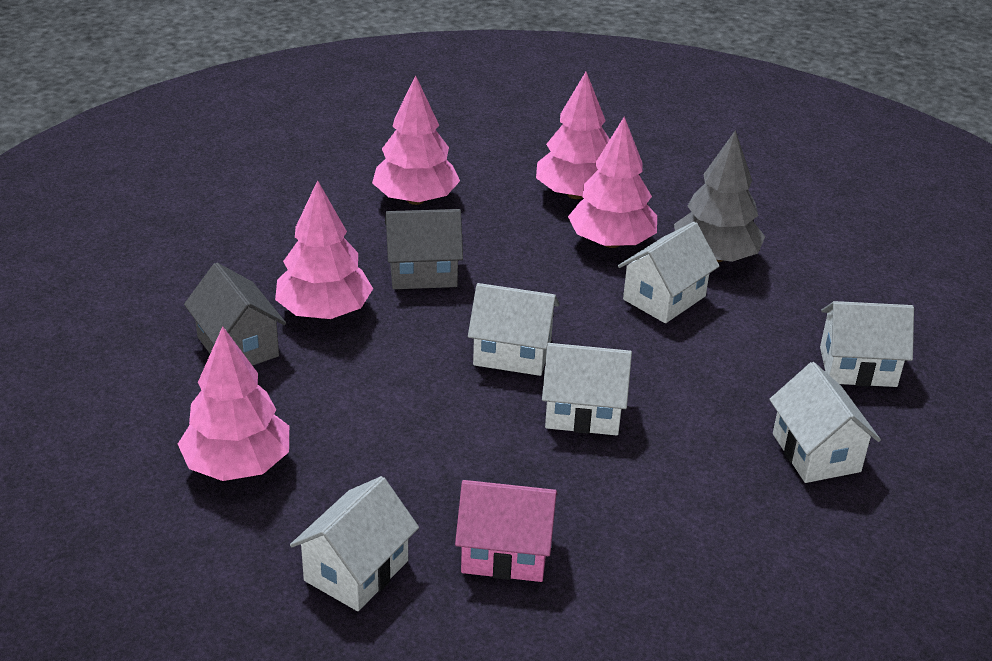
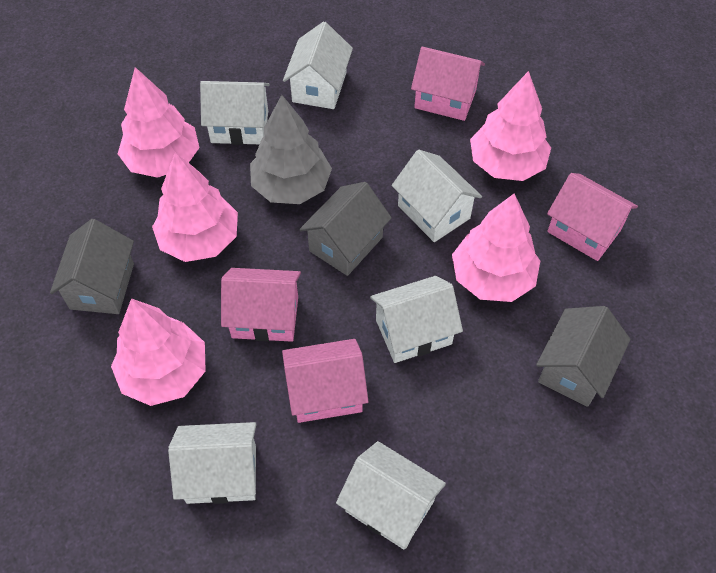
grey house: 2 -> 3
pink house: 1 -> 4

